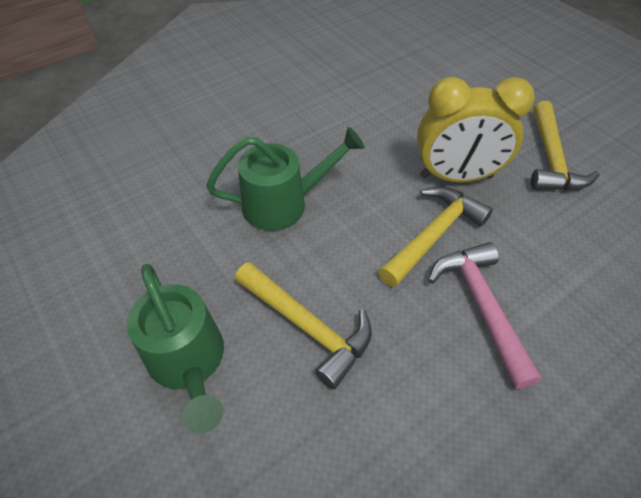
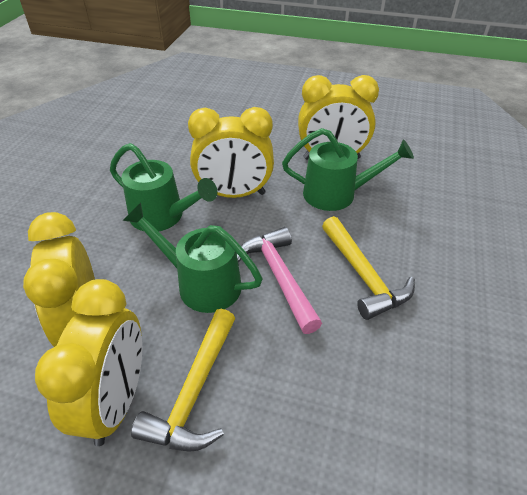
green watering can: 2 -> 3
yellow clock: 1 -> 4
yellow hammer: 3 -> 2

